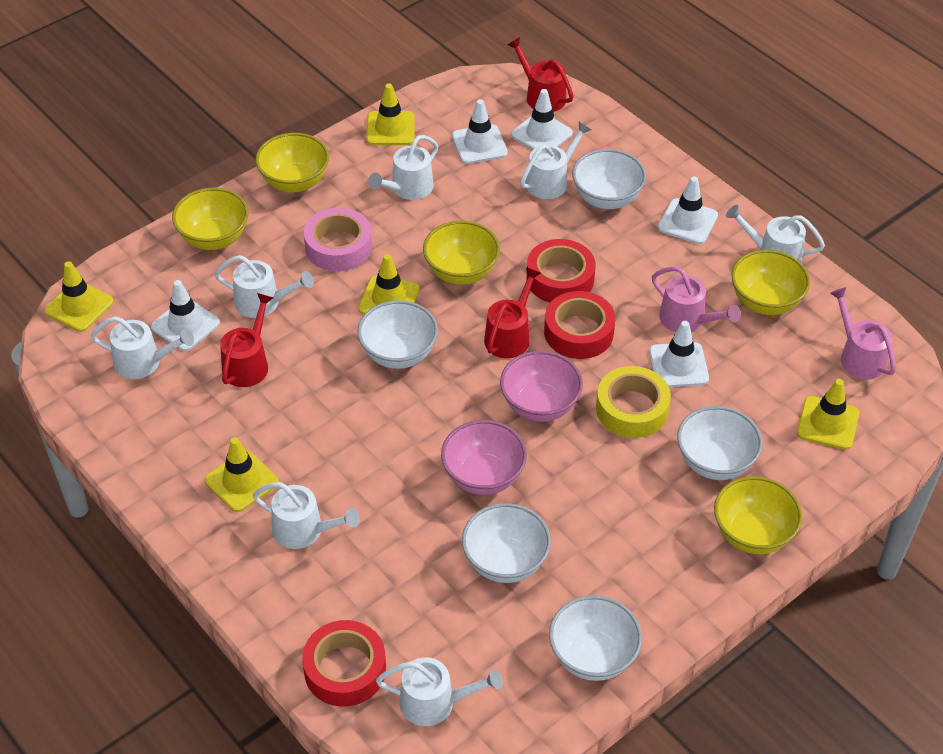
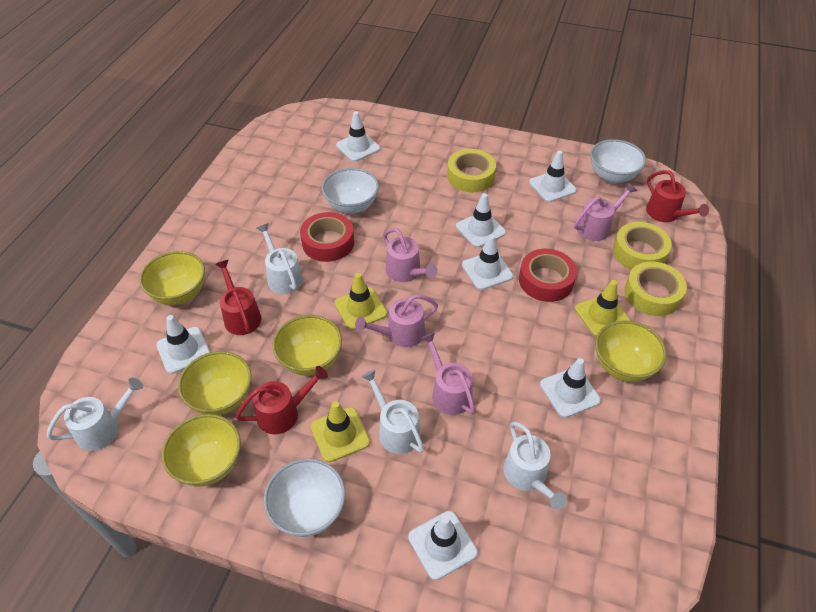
pink bowl: 2 -> 0
pink tape: 1 -> 0
pink watering can: 2 -> 4
red tape: 3 -> 2
white bowl: 5 -> 3
white traffic cone: 5 -> 7
white watering can: 7 -> 4
yellow tape: 1 -> 3
yellow traffic cone: 5 -> 3

